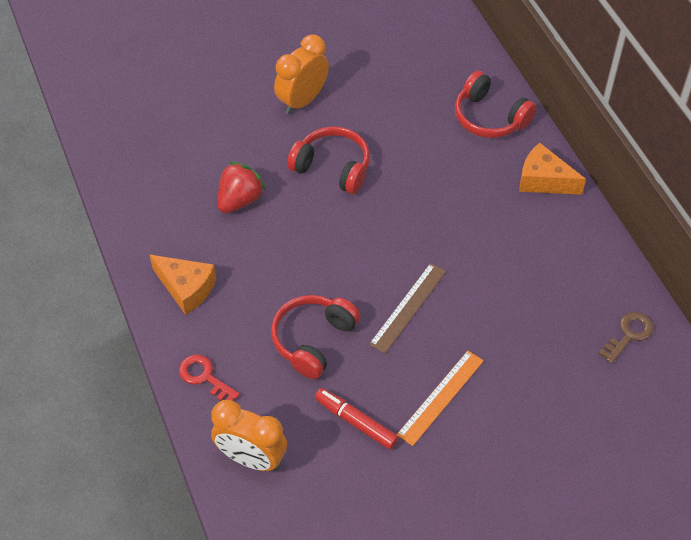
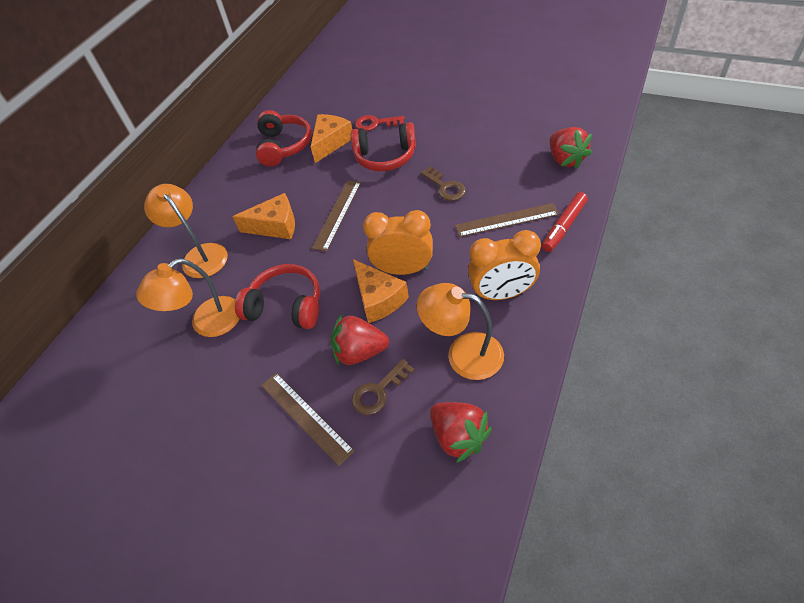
brown key: 1 -> 2
brown ruler: 1 -> 3
orange cheese: 2 -> 3
orange lamp: 0 -> 3
orange ruler: 1 -> 0
red strawberry: 1 -> 3

